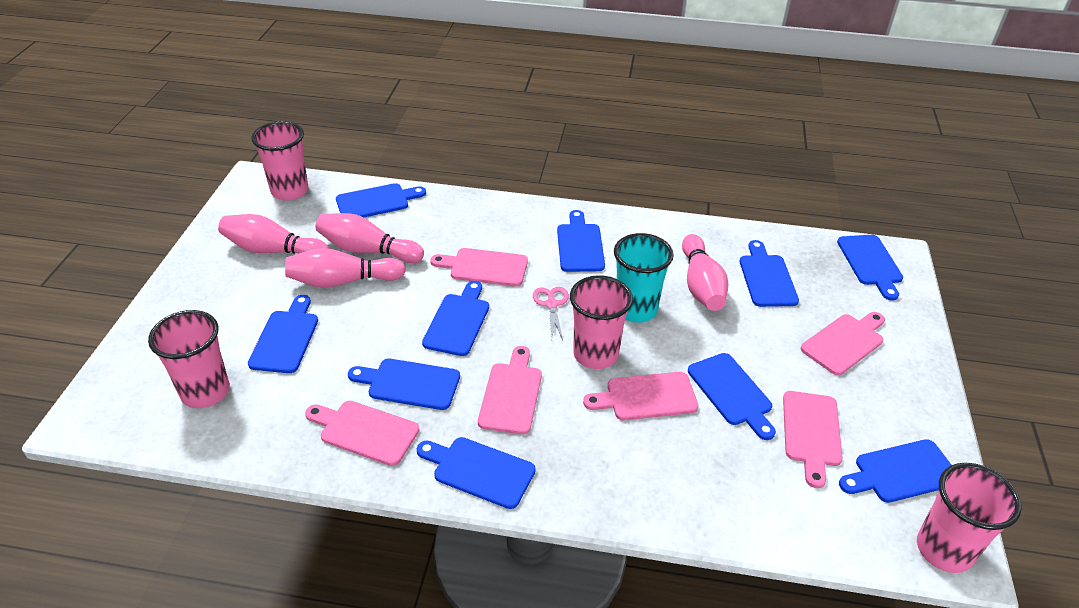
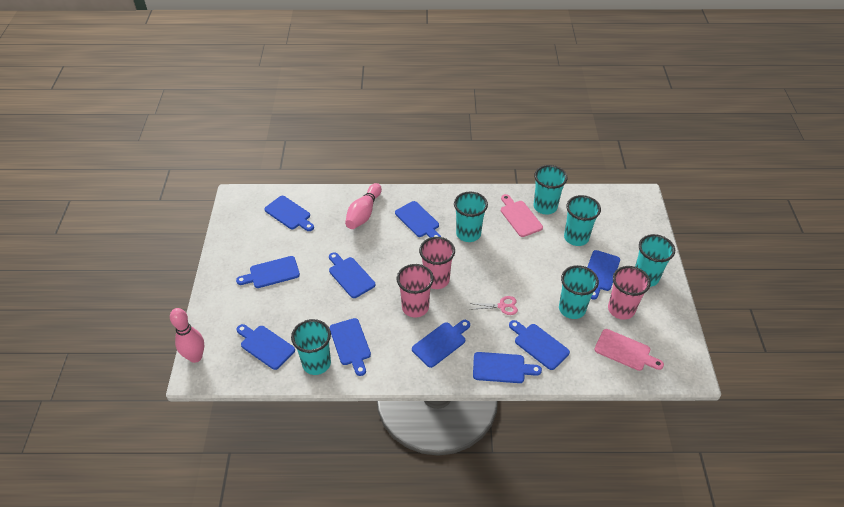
pink bowling pin: 4 -> 2
pink cup: 4 -> 3
pink cutting board: 6 -> 2
turquoise cup: 1 -> 6

